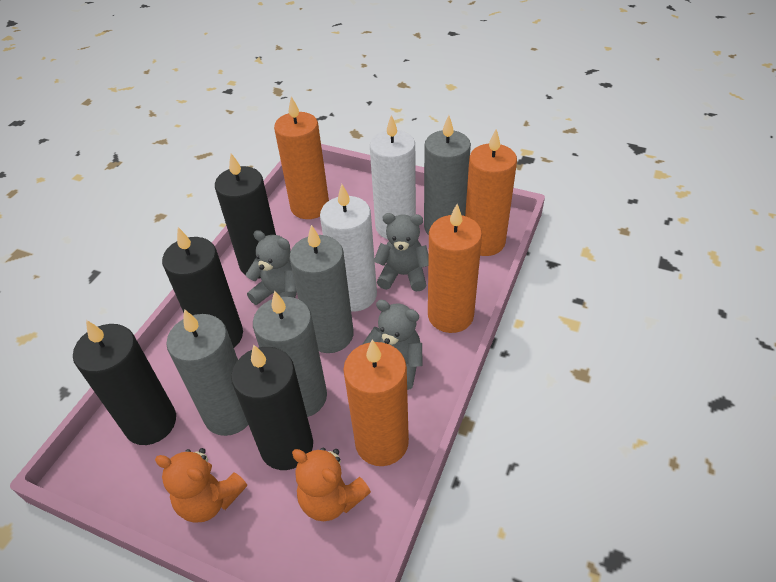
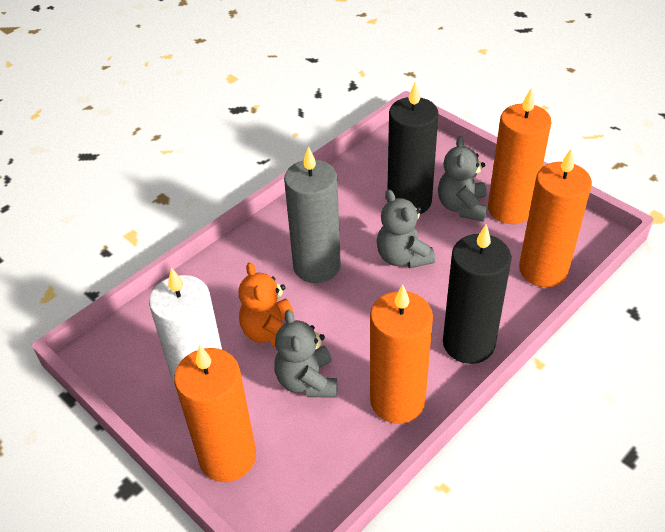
black candle: 4 -> 2
grey candle: 4 -> 1
orange teddy bear: 2 -> 1
white candle: 2 -> 1

